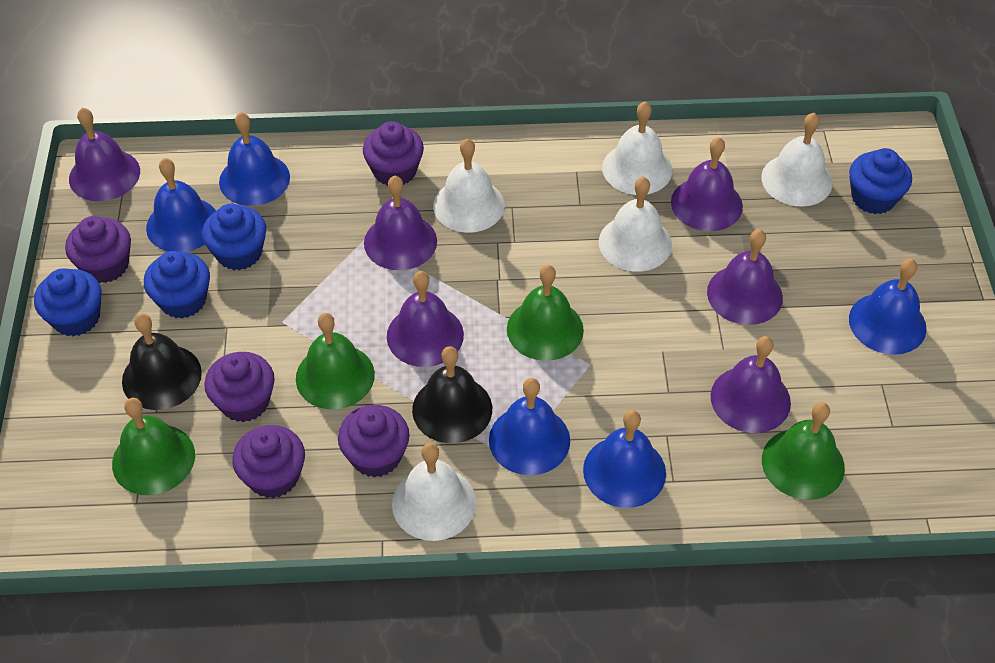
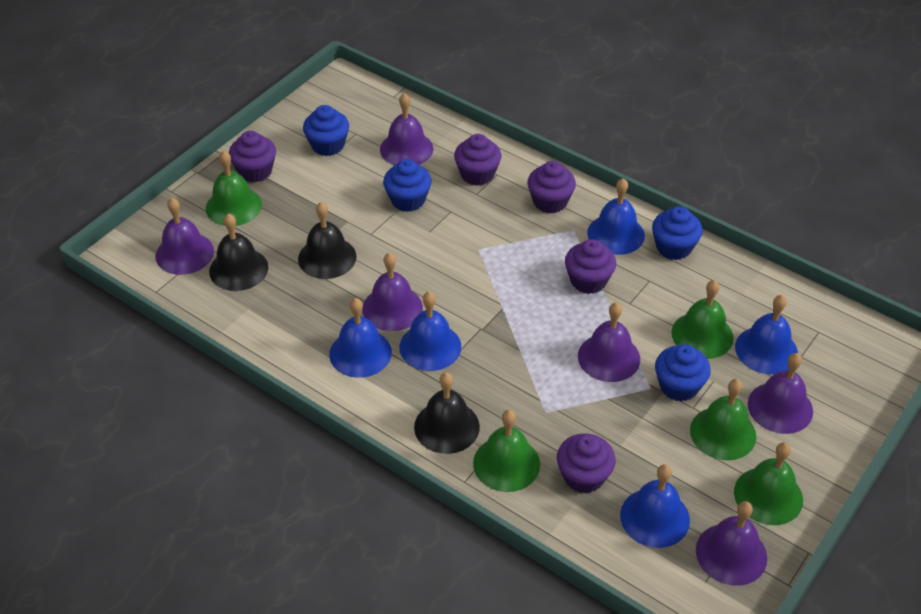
black bell: 2 -> 3
green bell: 4 -> 5
white bell: 5 -> 0

